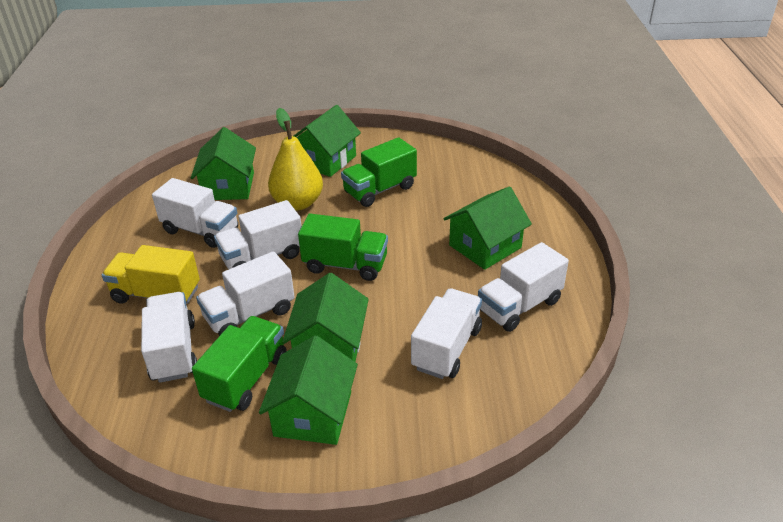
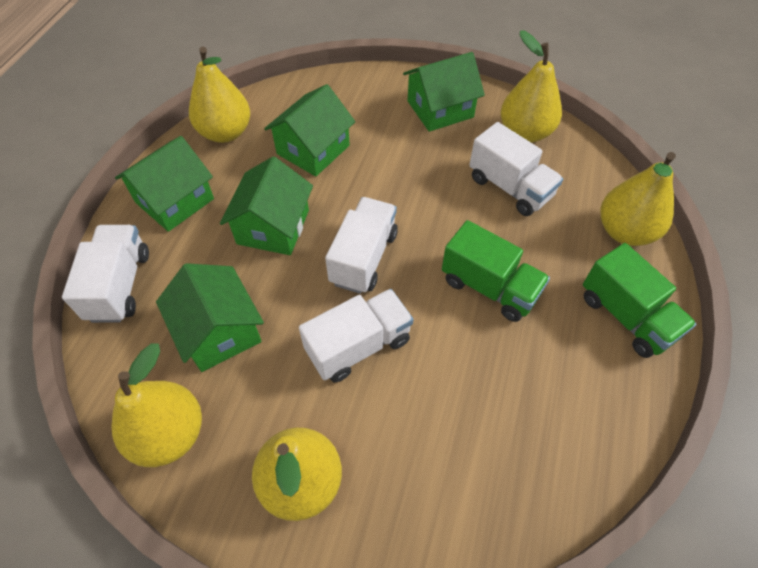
green truck: 3 -> 2
white truck: 6 -> 4
yellow pear: 1 -> 5
yellow truck: 1 -> 0

